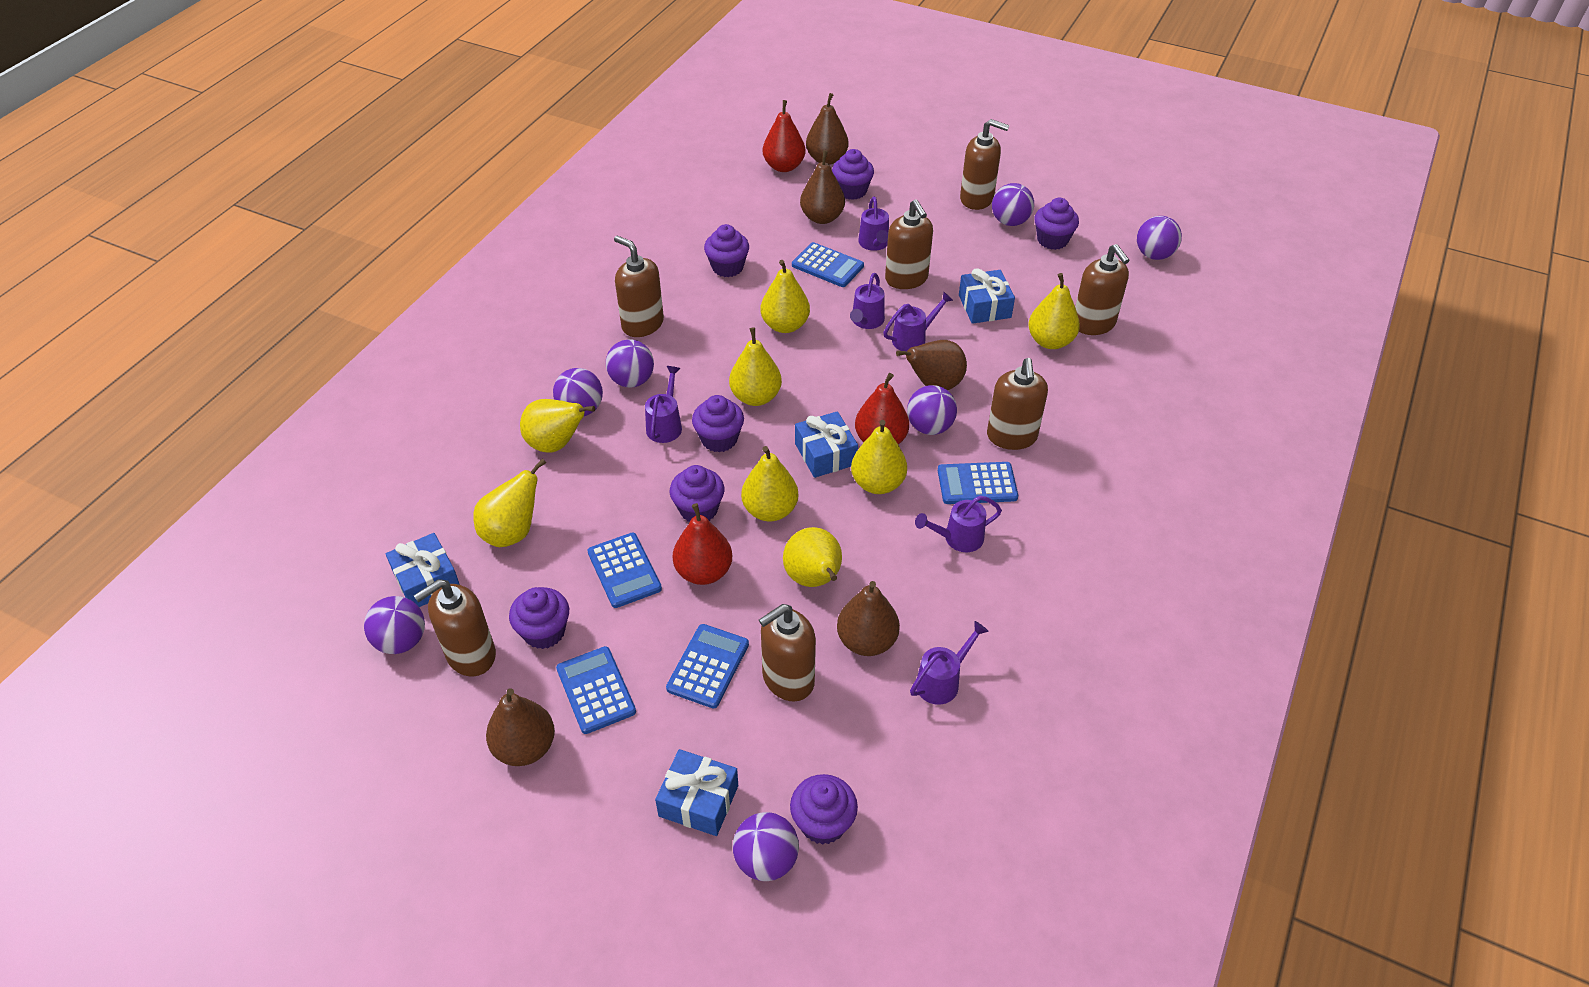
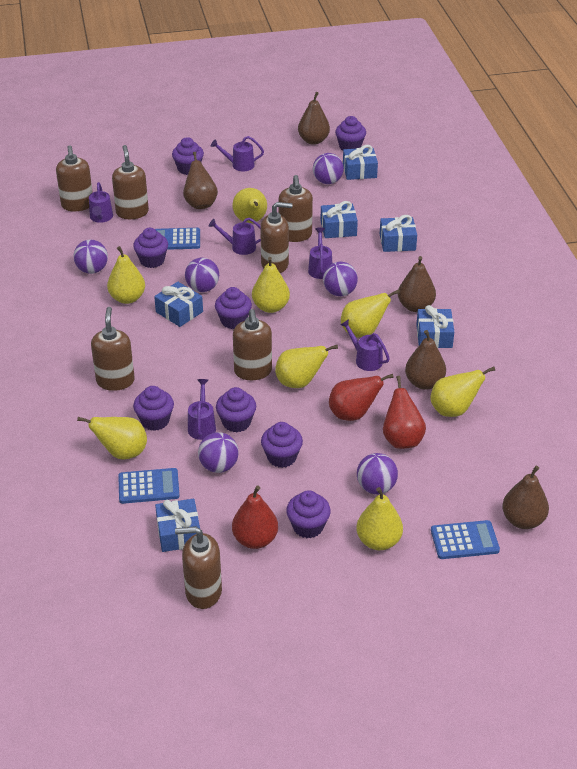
blue calculator: 5 -> 3
blue gift: 4 -> 6
purple ball: 7 -> 6
purple cupcake: 7 -> 8

